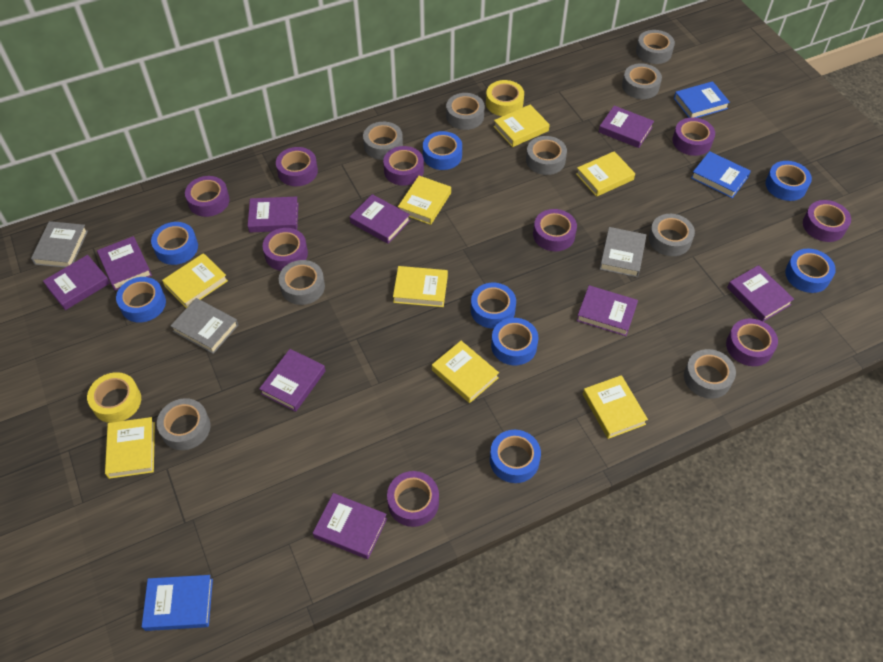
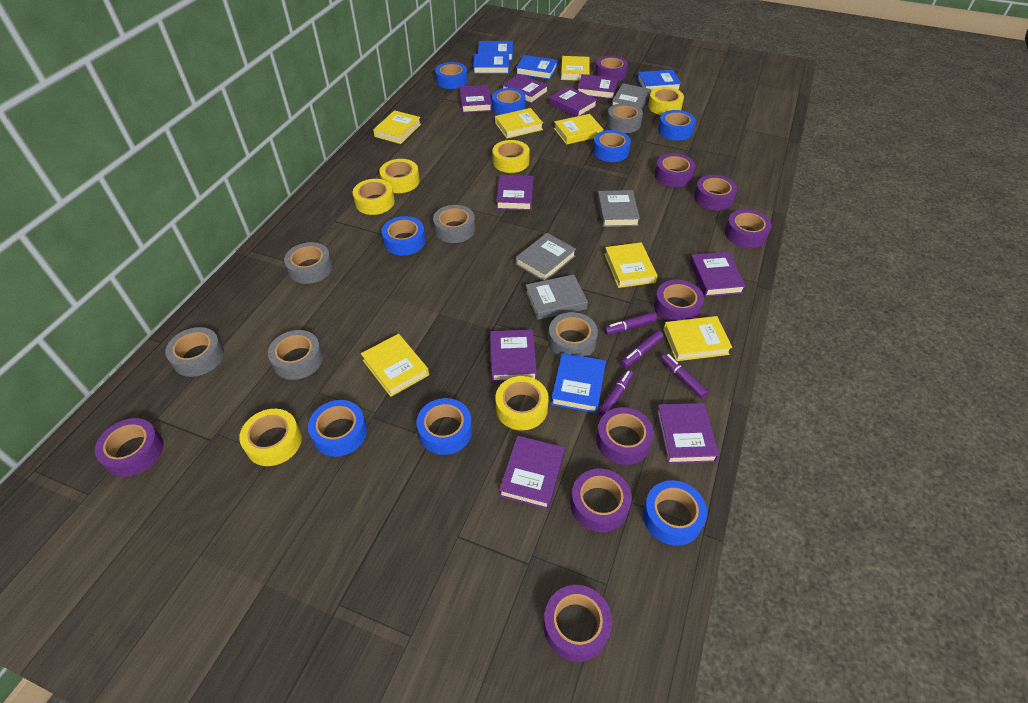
blue book: 3 -> 5
grey book: 3 -> 4
grey tape: 9 -> 6
purple marker: 0 -> 4
yellow book: 8 -> 7
yellow tape: 2 -> 6

